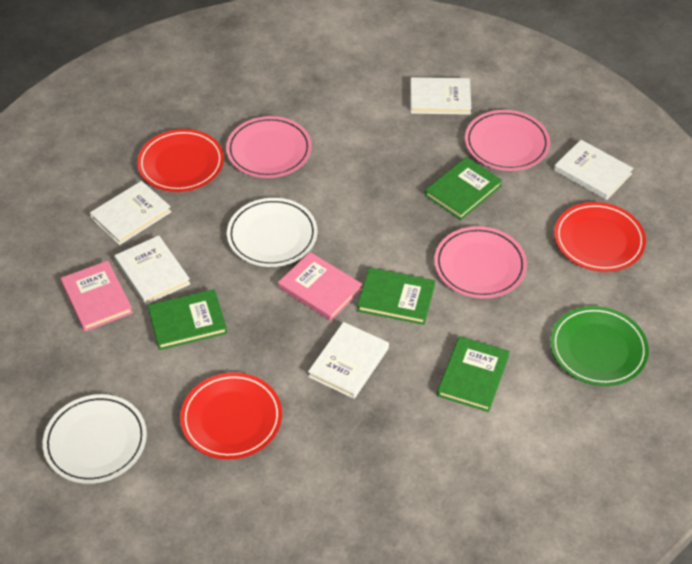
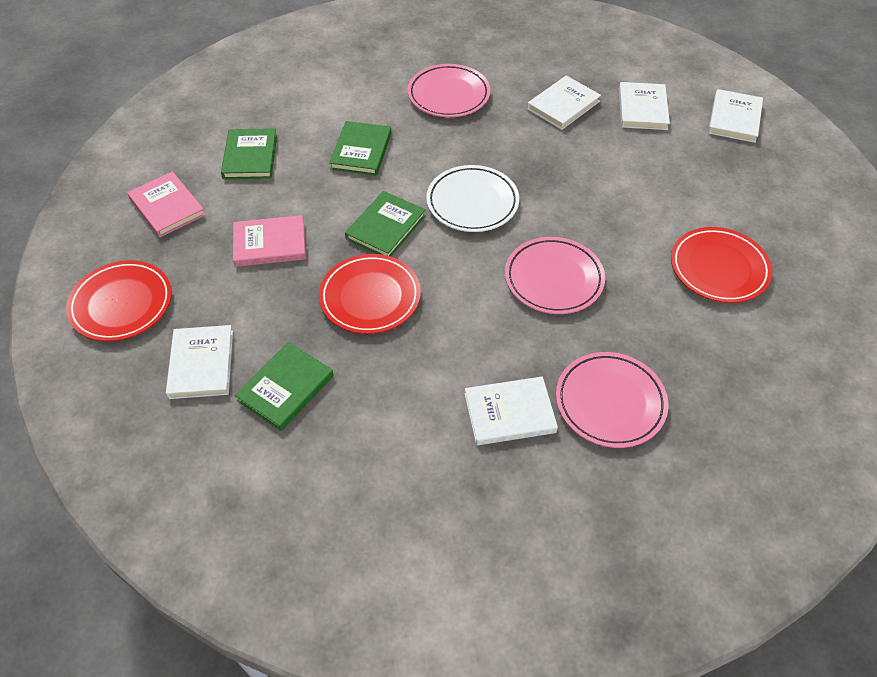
green plate: 1 -> 0
white plate: 2 -> 1

